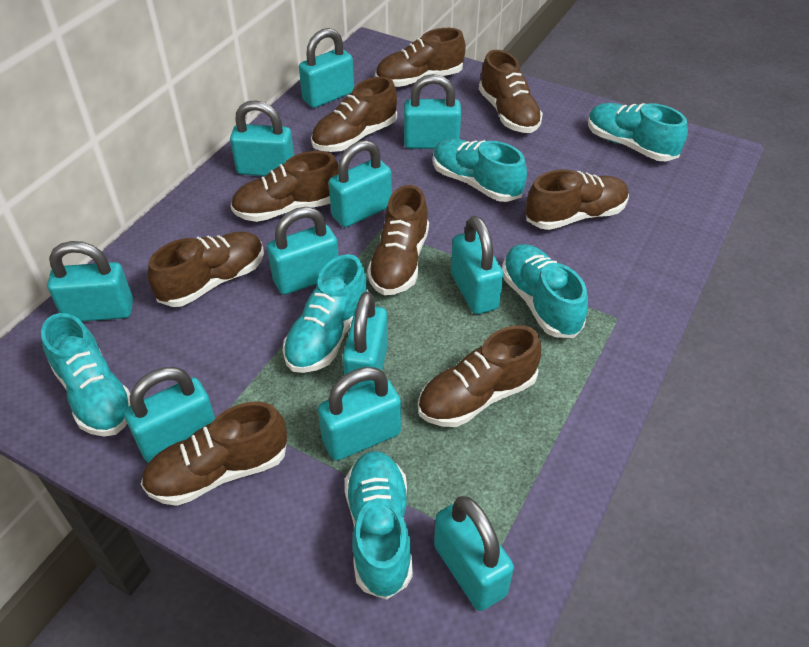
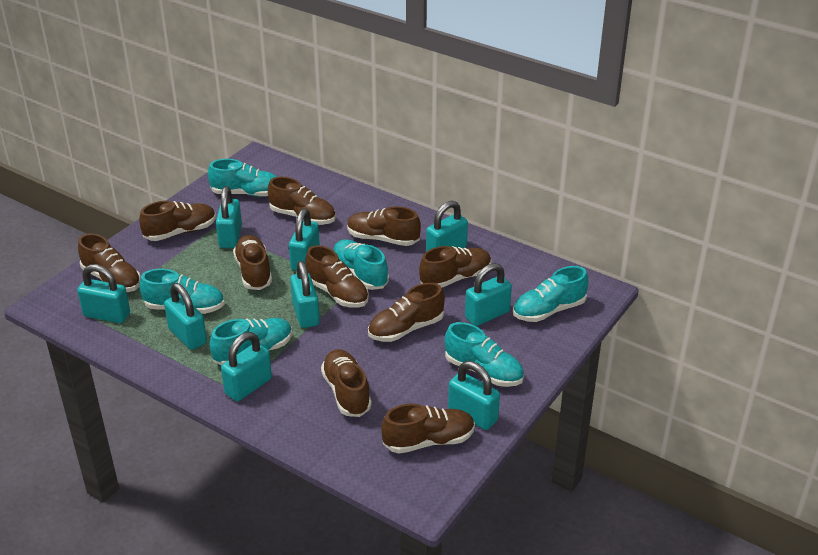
brown shoe: 9 -> 10
turquoise padlock: 11 -> 9

